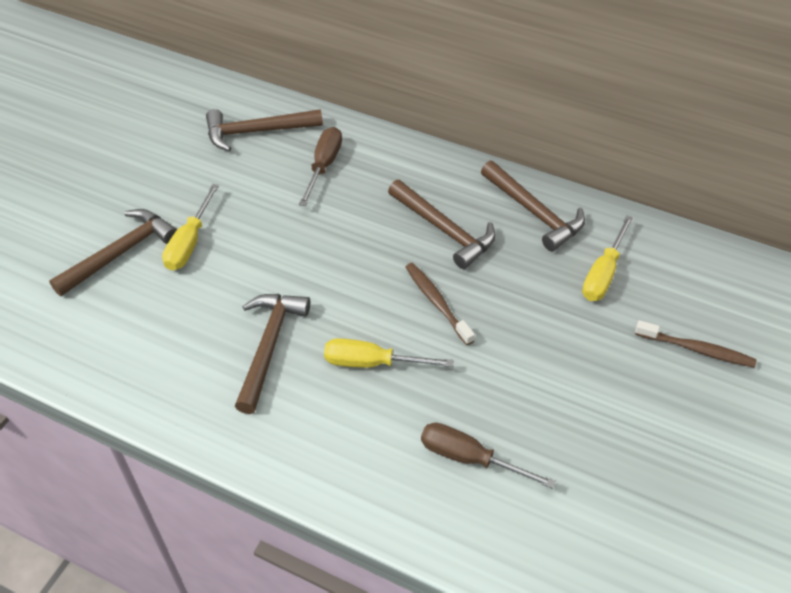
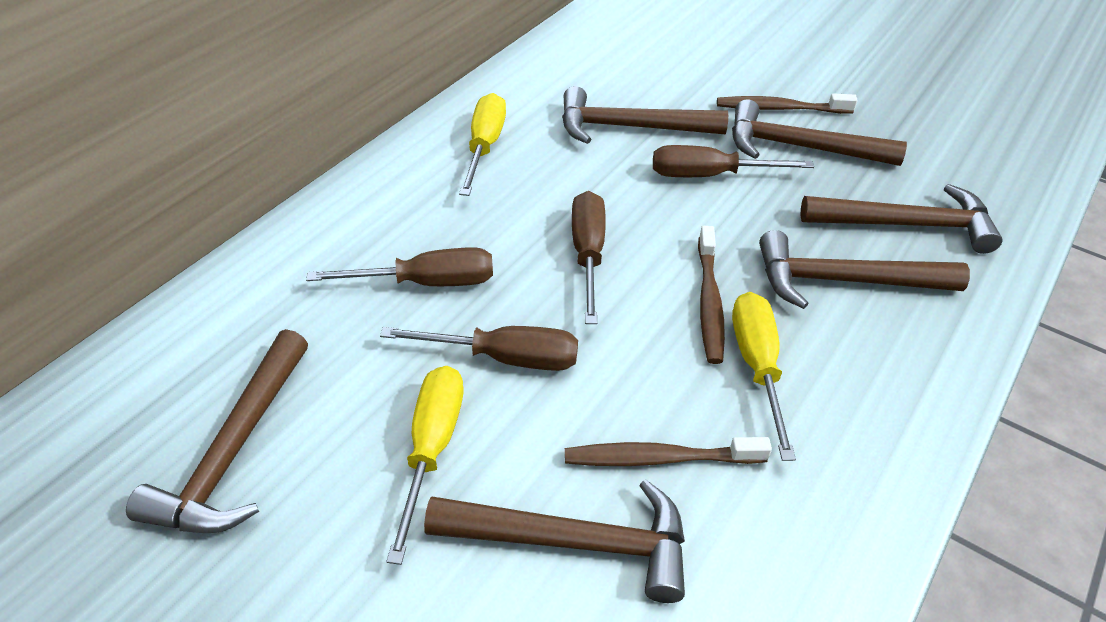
brown hammer: 5 -> 6
brown screwdriver: 2 -> 4
brown toothbrush: 2 -> 3

